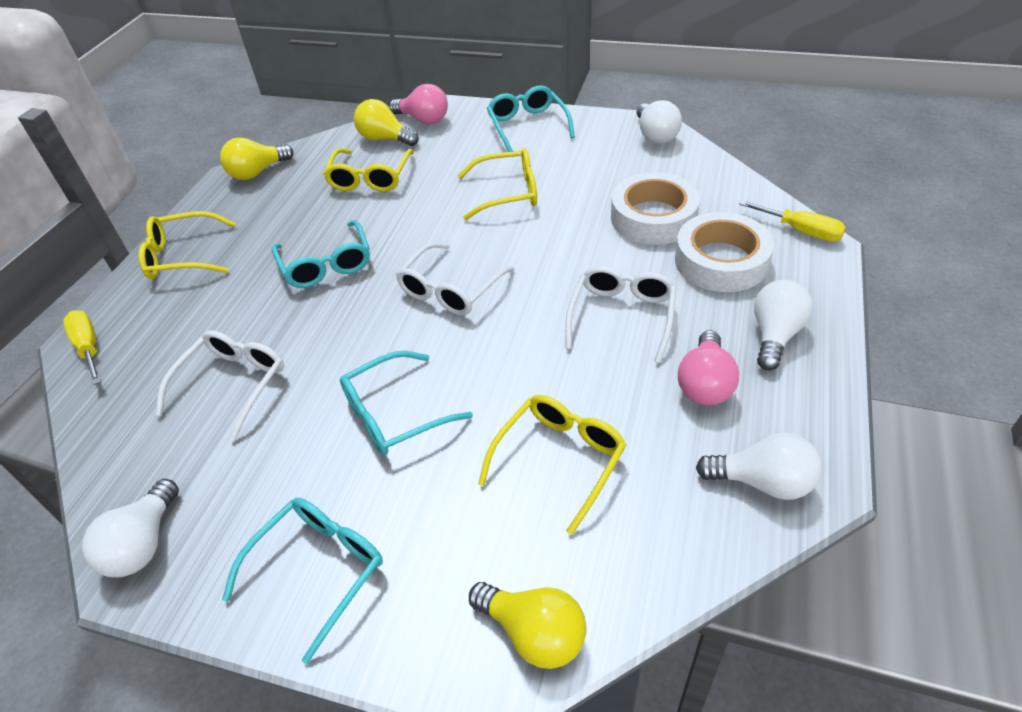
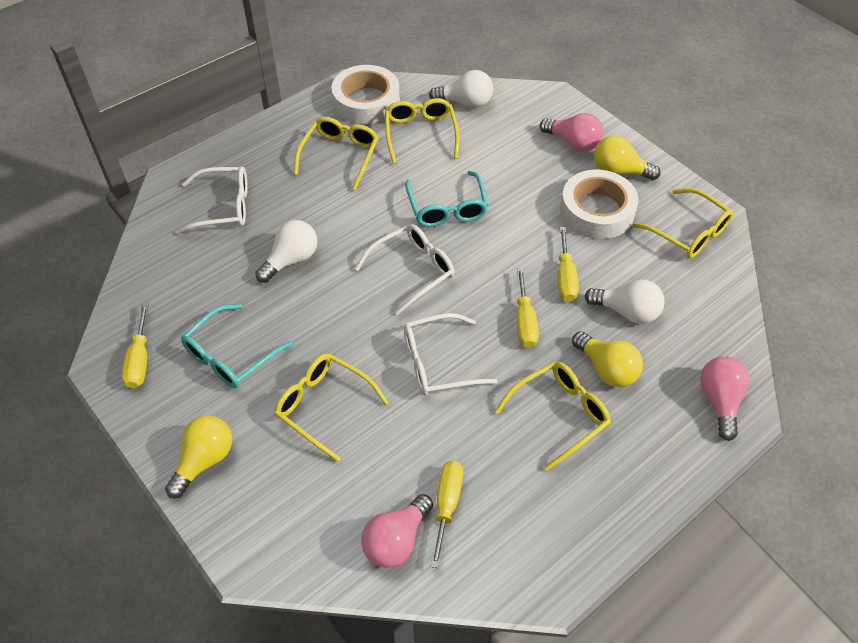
pink light bulb: 2 -> 3
turquoise glasses: 4 -> 2
white light bulb: 4 -> 3
yellow glasses: 4 -> 5
yellow screwdriver: 2 -> 4

